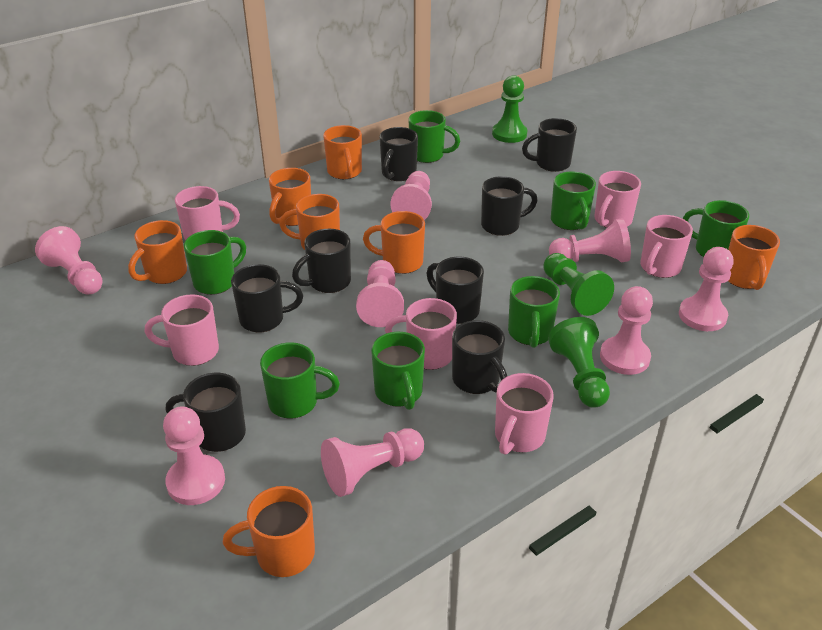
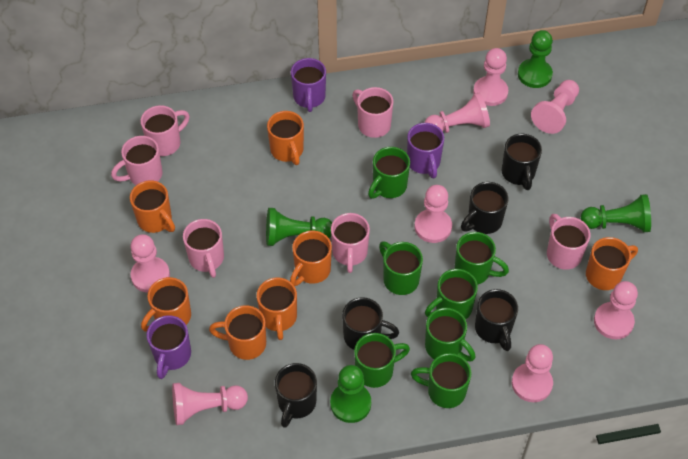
black mug: 8 -> 5
green pawn: 3 -> 4
purple mug: 0 -> 3

